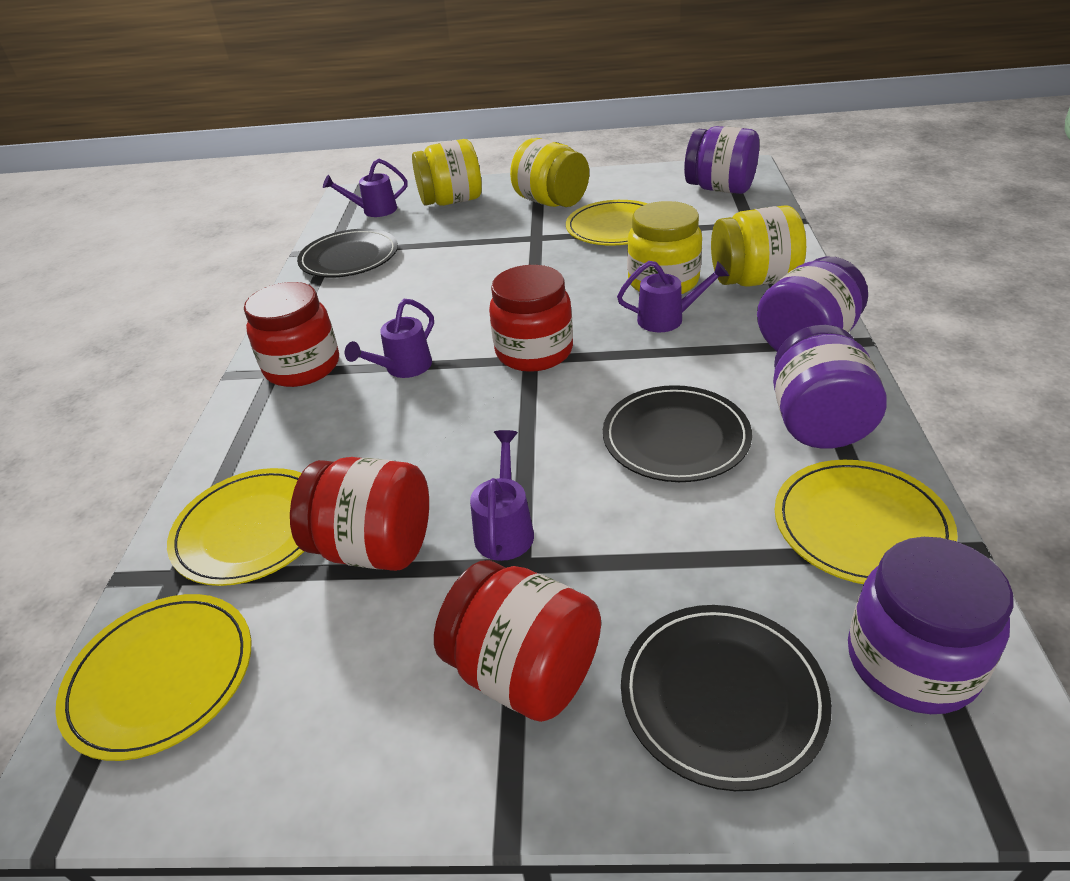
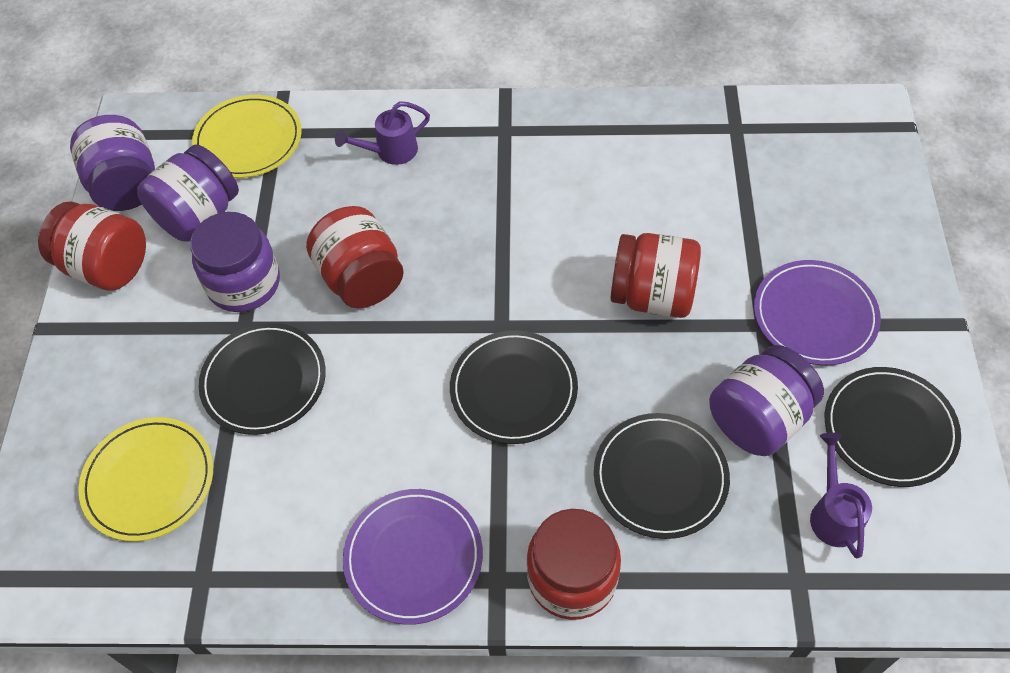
black plate: 3 -> 4
purple plate: 0 -> 2
purple watering can: 4 -> 2
yellow jar: 4 -> 0
yellow plate: 4 -> 2

